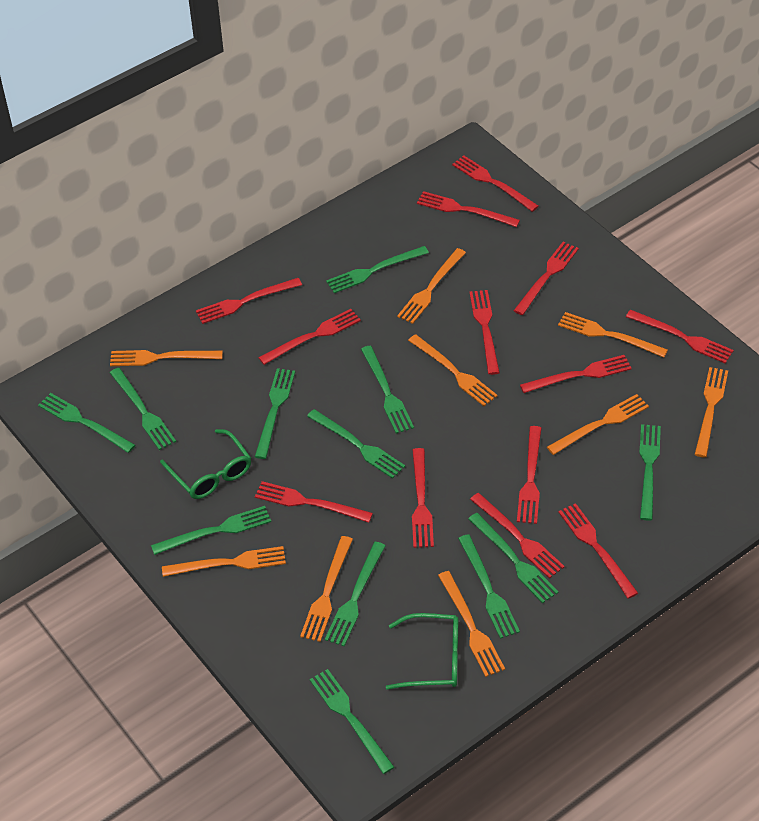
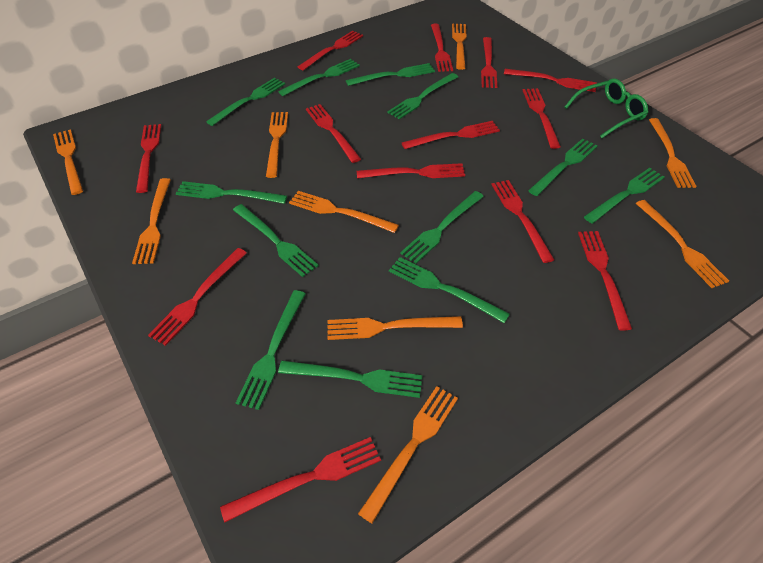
green glasses: 2 -> 1

